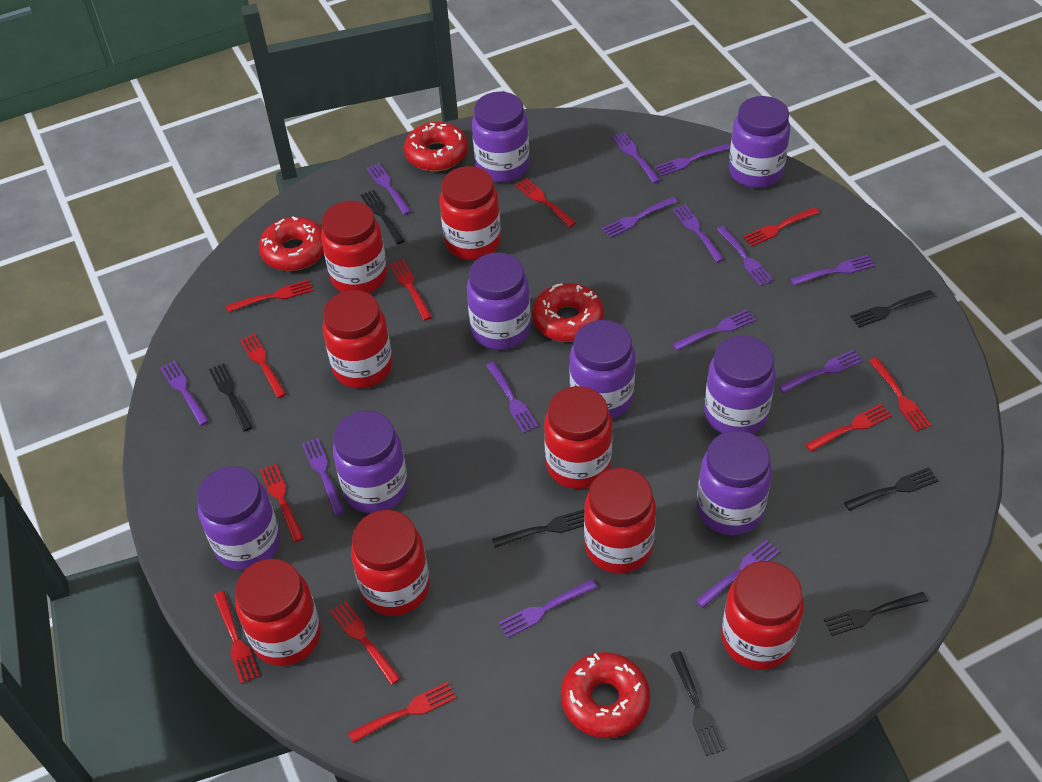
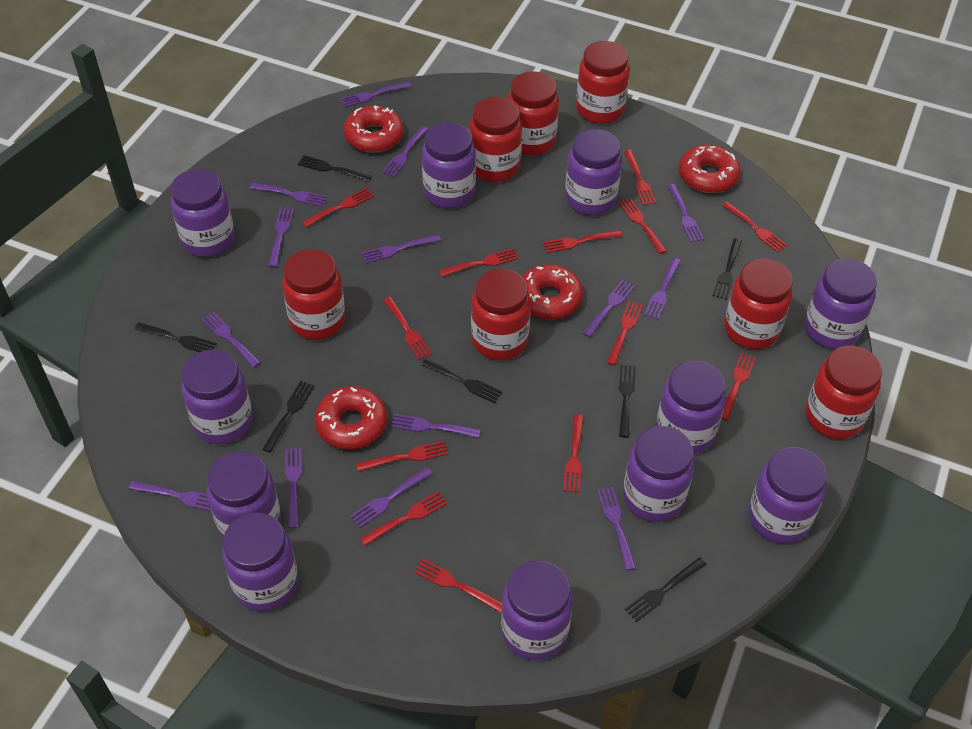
purple jar: 8 -> 11
red fork: 11 -> 13
red jar: 8 -> 7

